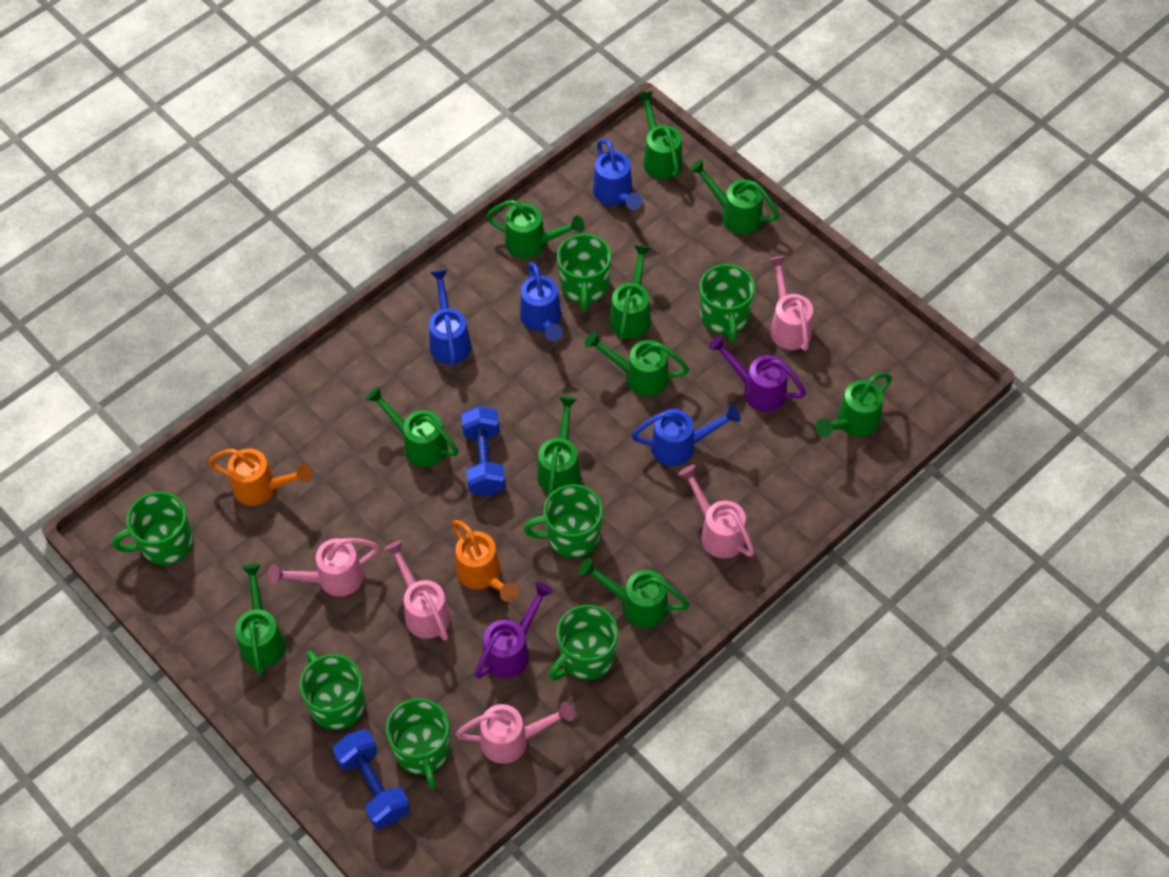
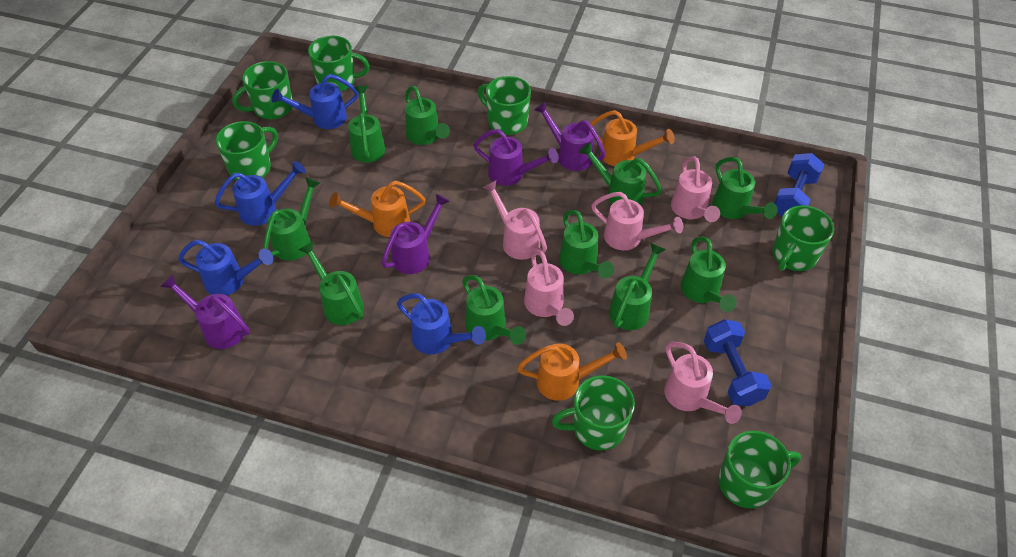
orange watering can: 2 -> 3
purple watering can: 2 -> 4

